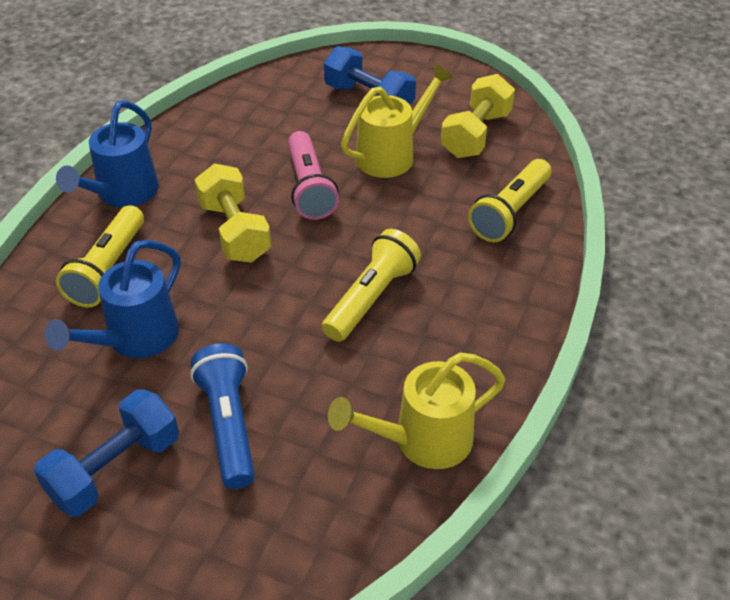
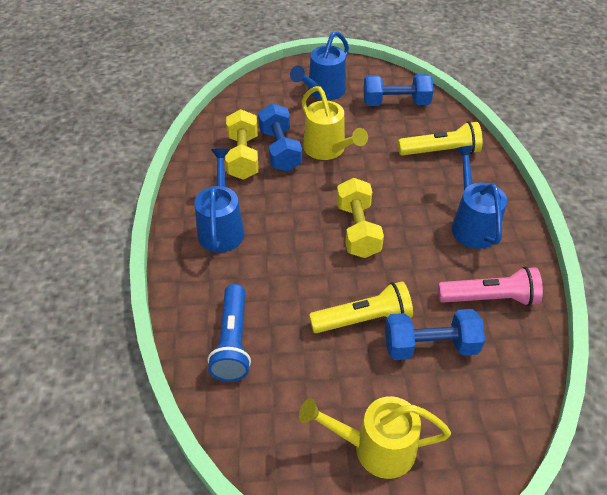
blue dumbbell: 2 -> 3
blue watering can: 2 -> 3
yellow flashlight: 3 -> 2

